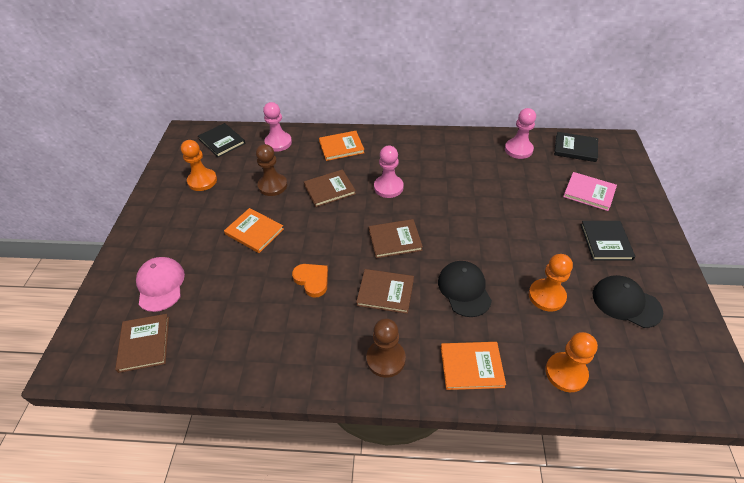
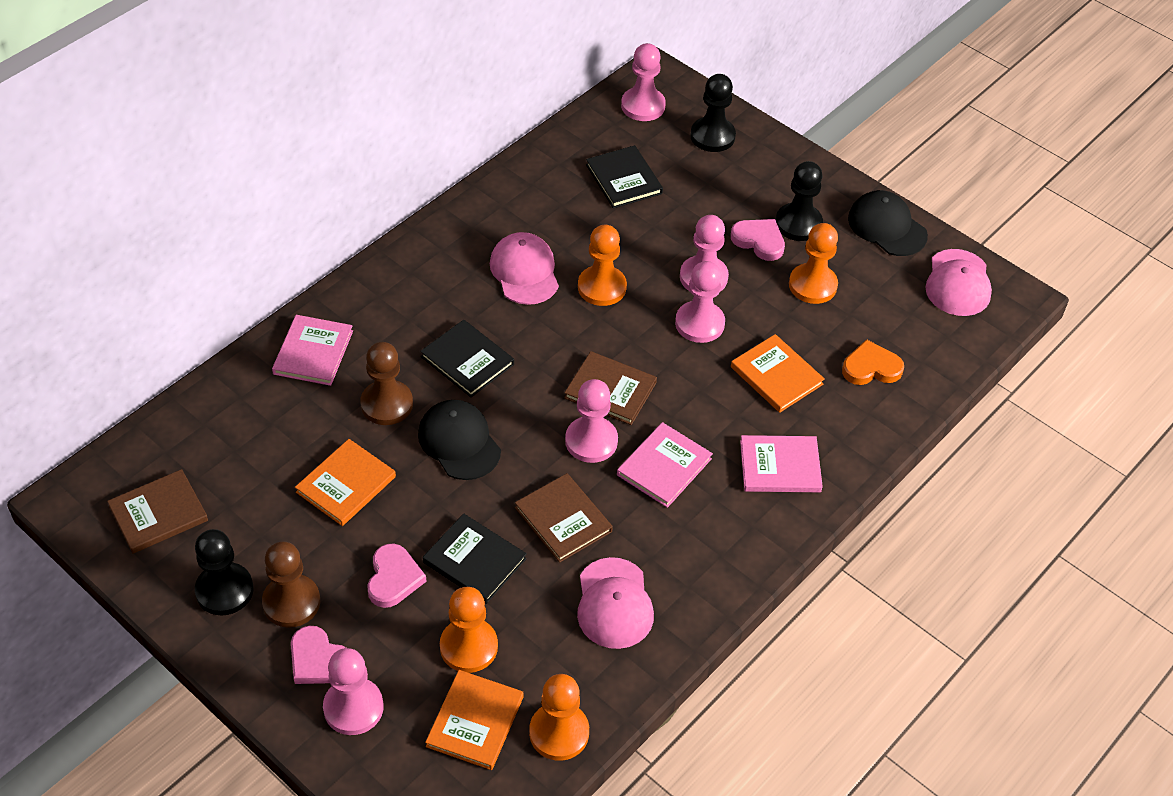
black pawn: 0 -> 3
brown book: 4 -> 3
orange pawn: 3 -> 4
pink book: 1 -> 3
pink cap: 1 -> 3
pink heart: 0 -> 3
pink pawn: 3 -> 5

